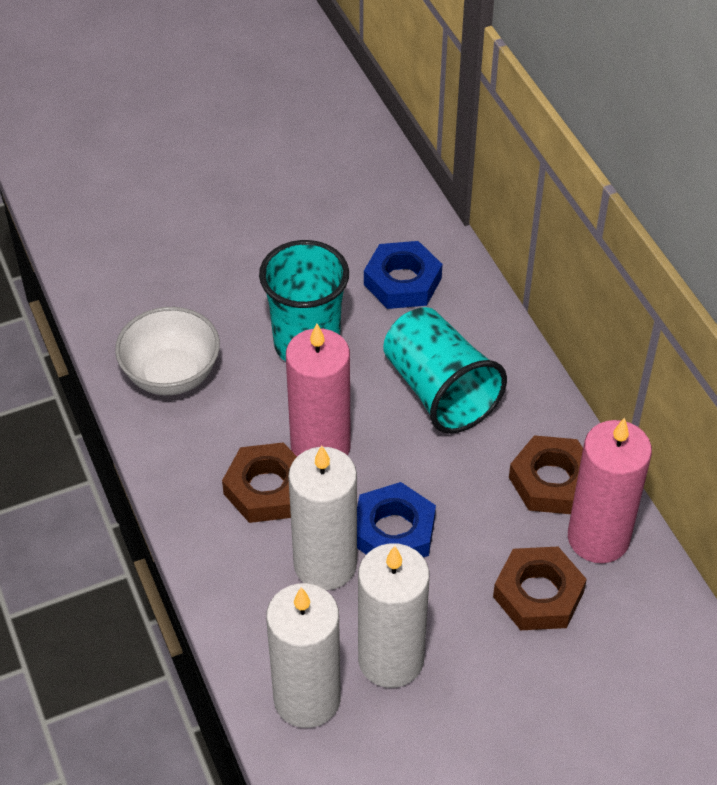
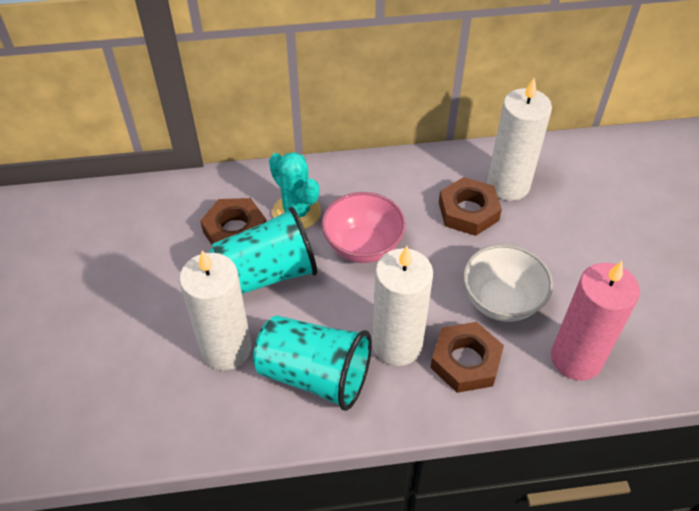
blue nut: 2 -> 0
pink bowl: 0 -> 1
pink candle: 2 -> 1
turquoise cactus: 0 -> 1

